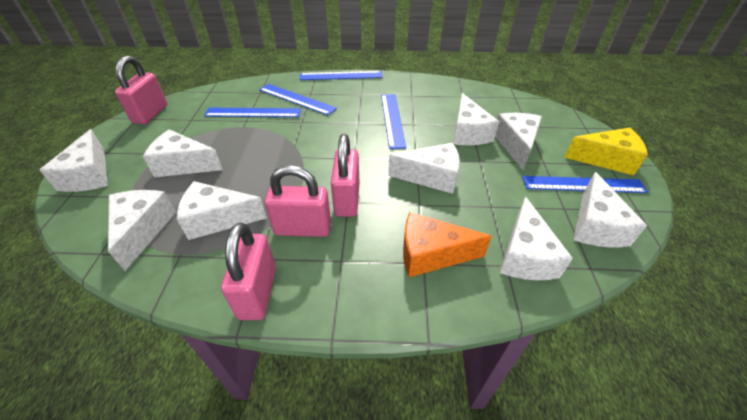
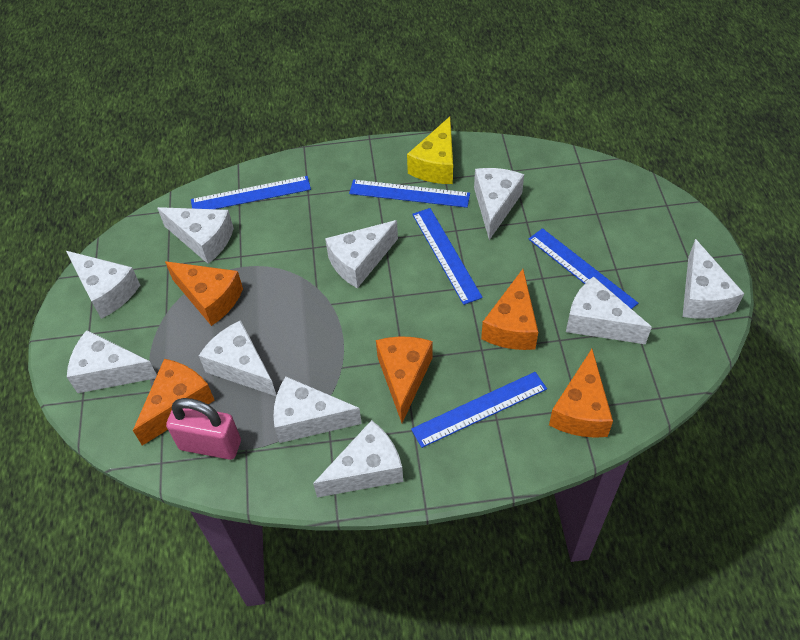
orange cheese: 1 -> 5
pink padlock: 4 -> 1
white cheese: 9 -> 10

